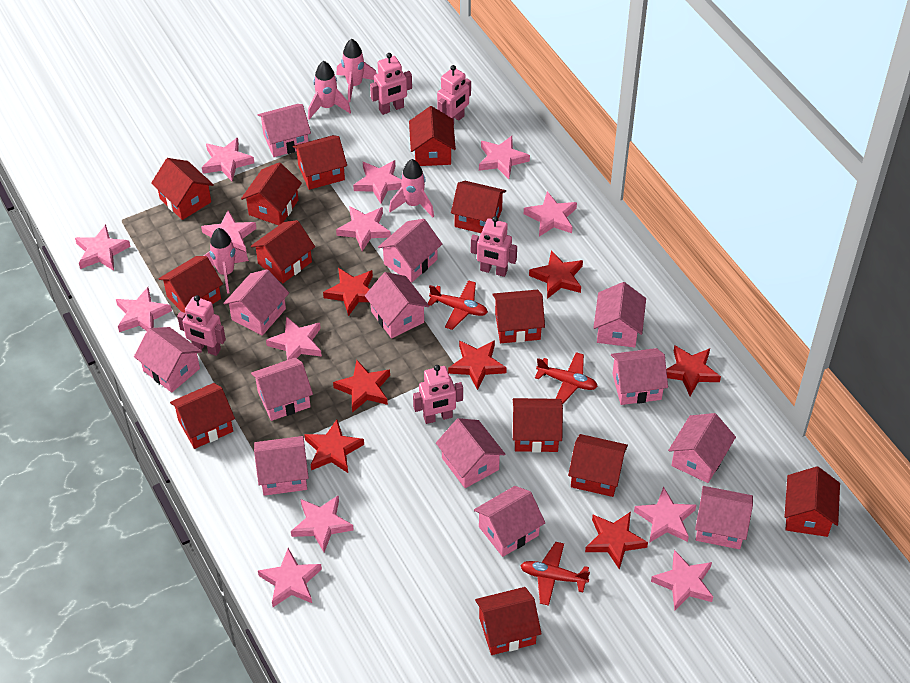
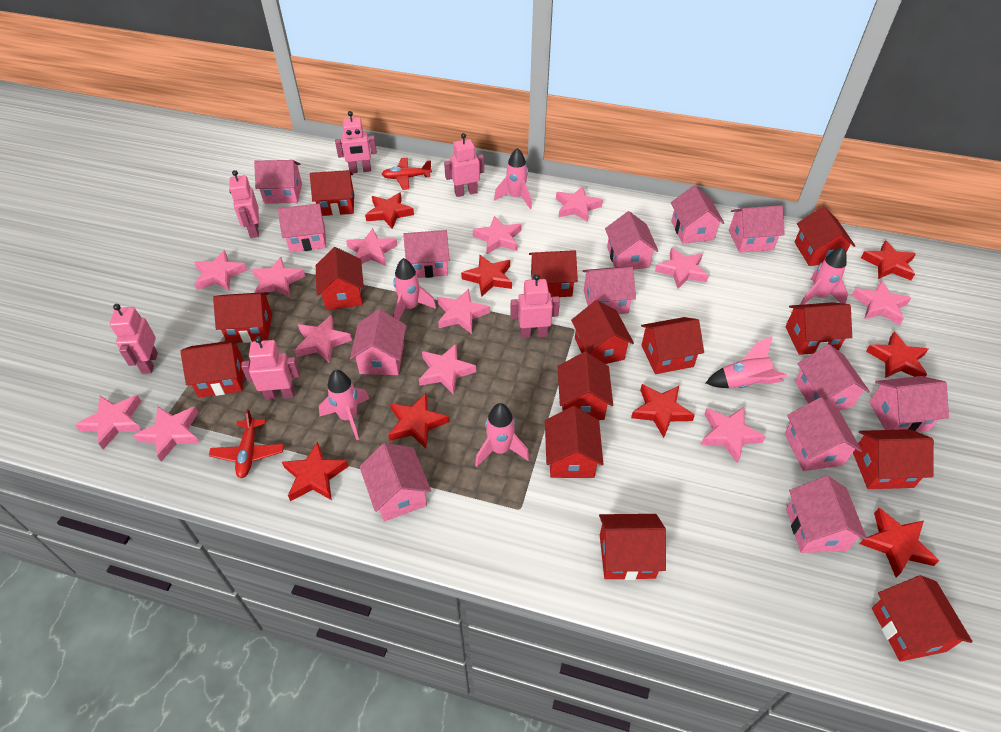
pink robot: 5 -> 6
pink rocket: 4 -> 6
red house: 13 -> 14
red plane: 3 -> 2
red star: 7 -> 8

